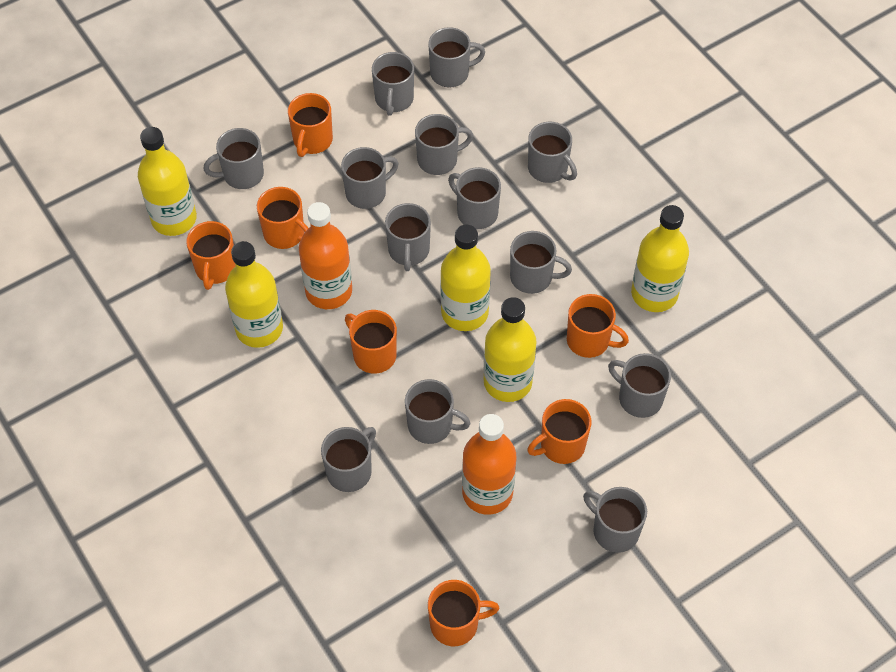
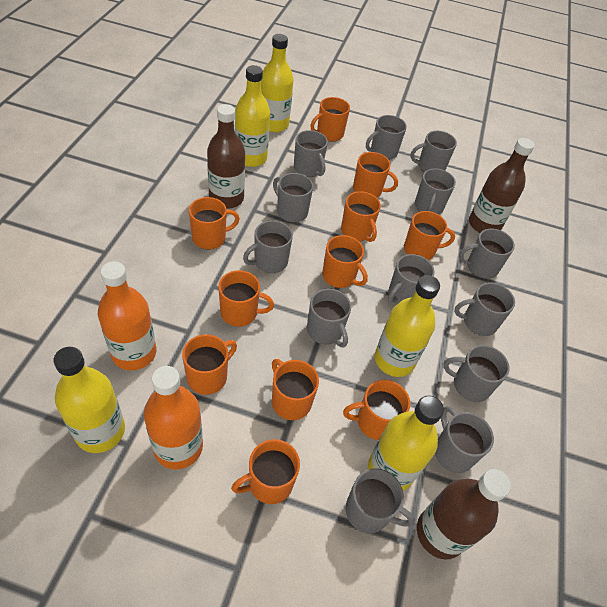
brown bottle: 0 -> 3
orange mug: 7 -> 11

